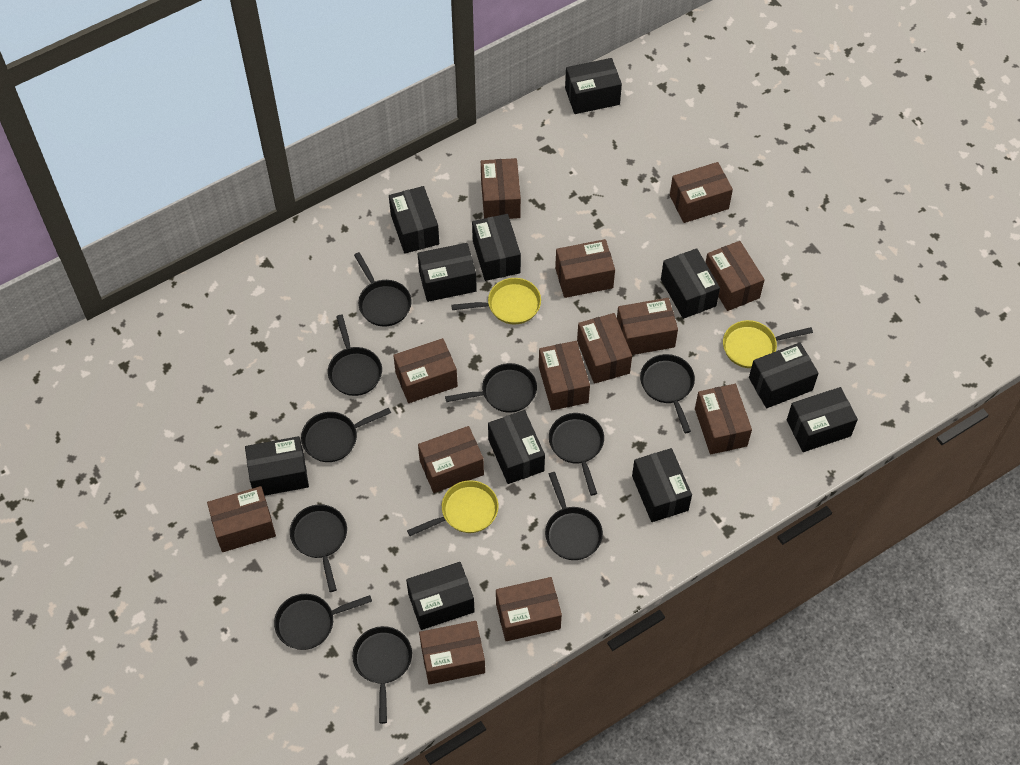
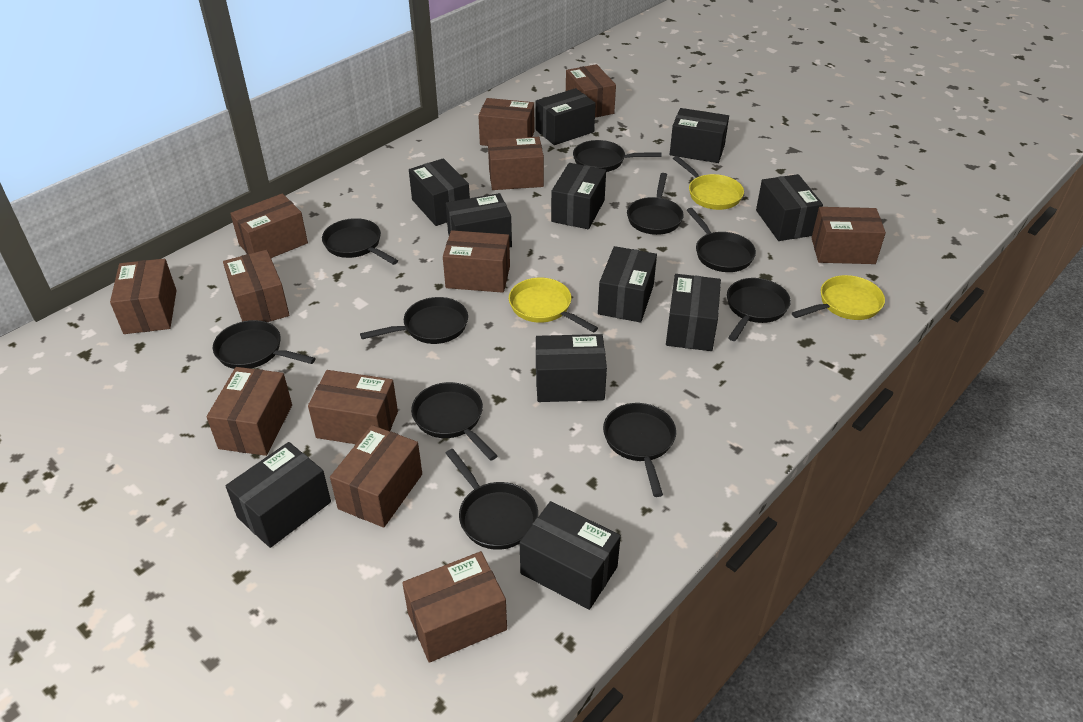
brown box: 13 -> 12

